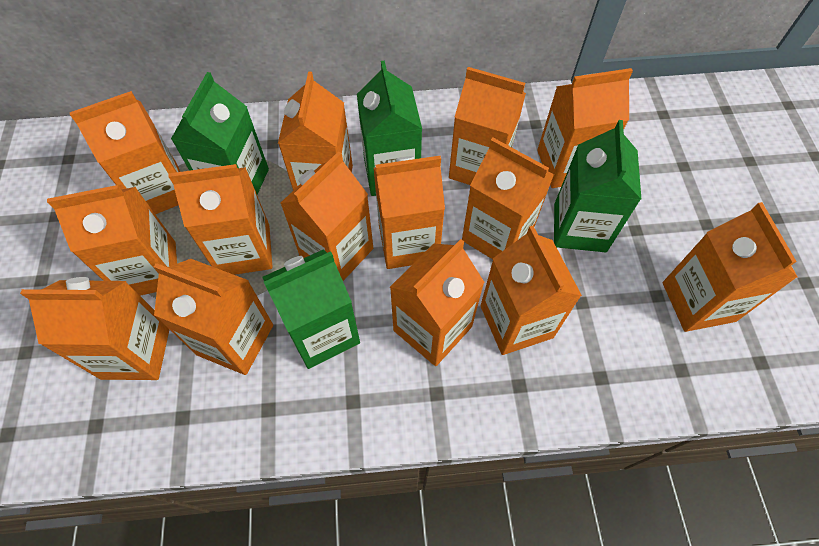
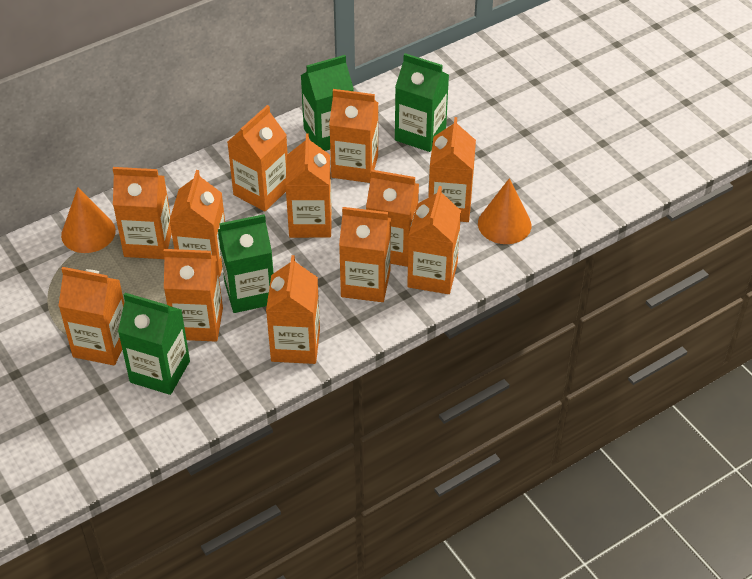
orange carton: 14 -> 12
orange cone: 0 -> 2

